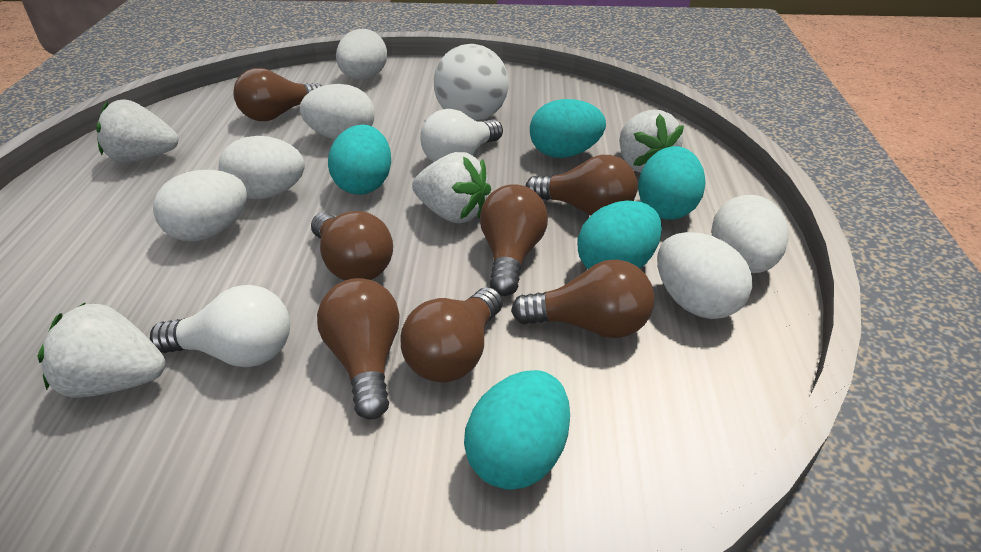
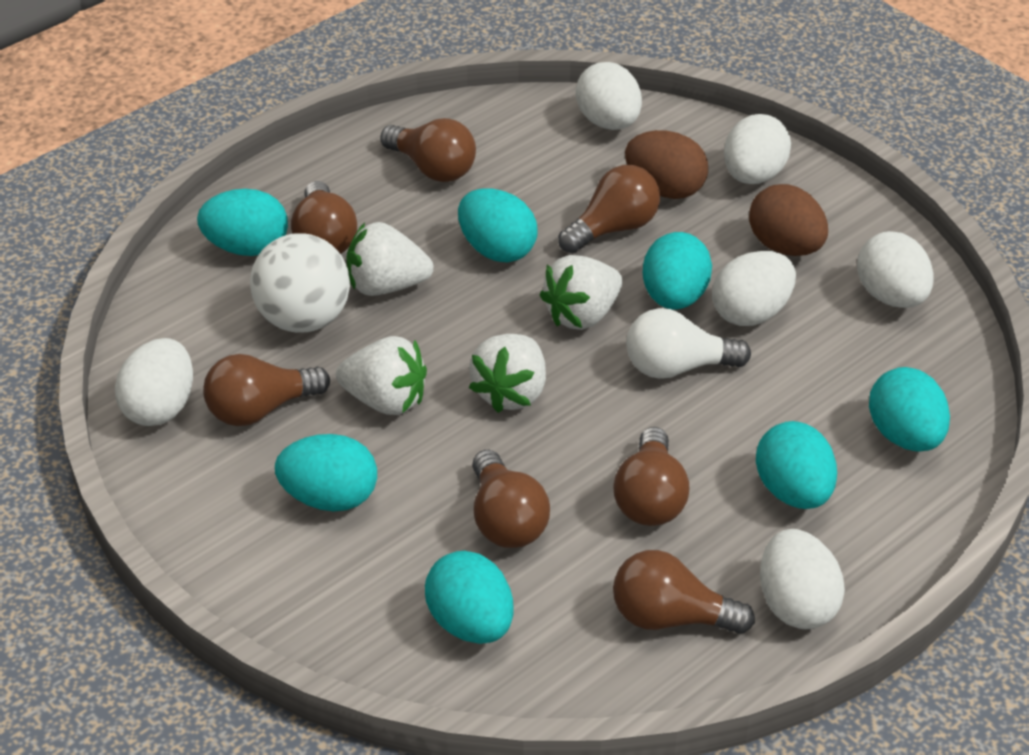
brown egg: 0 -> 2
turquoise egg: 5 -> 7
white light bulb: 2 -> 1

